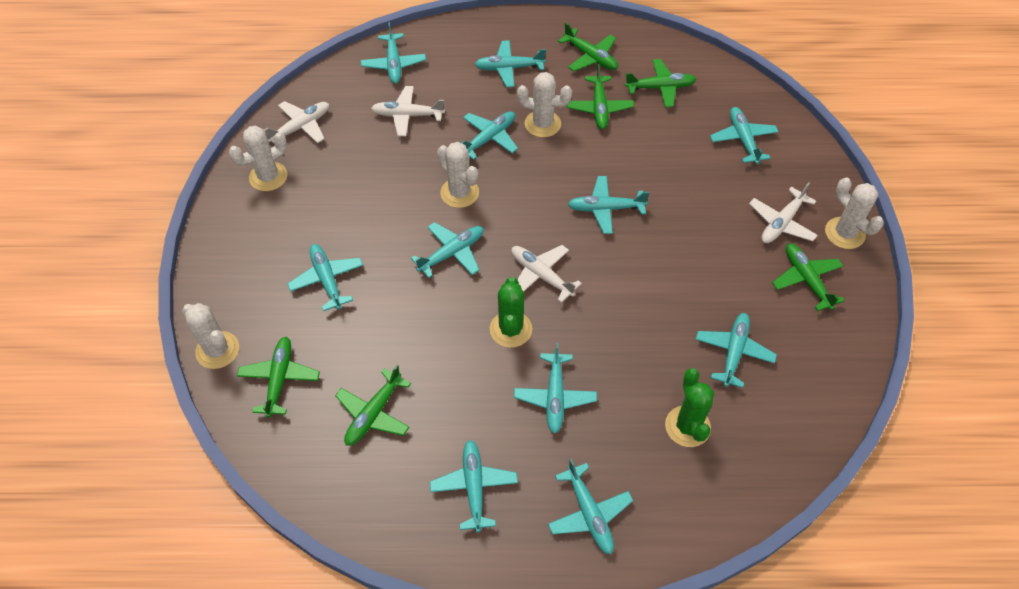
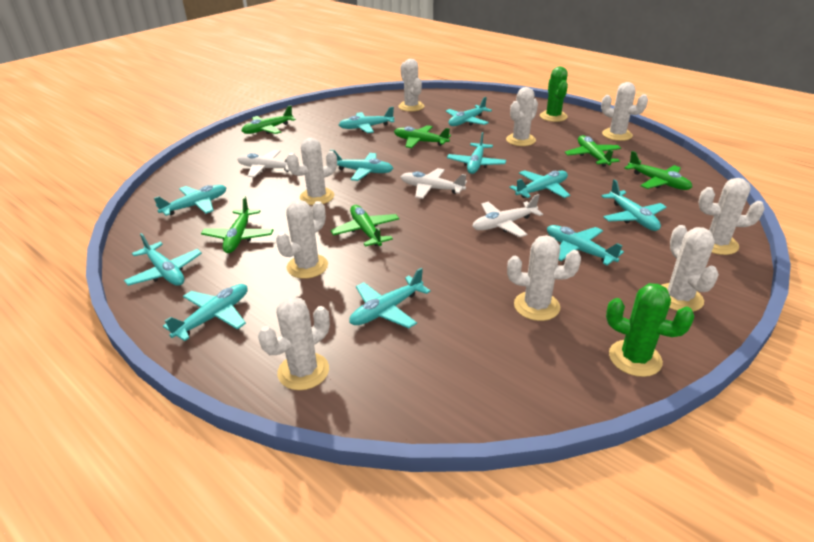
white cactus: 5 -> 9
white plane: 4 -> 3

